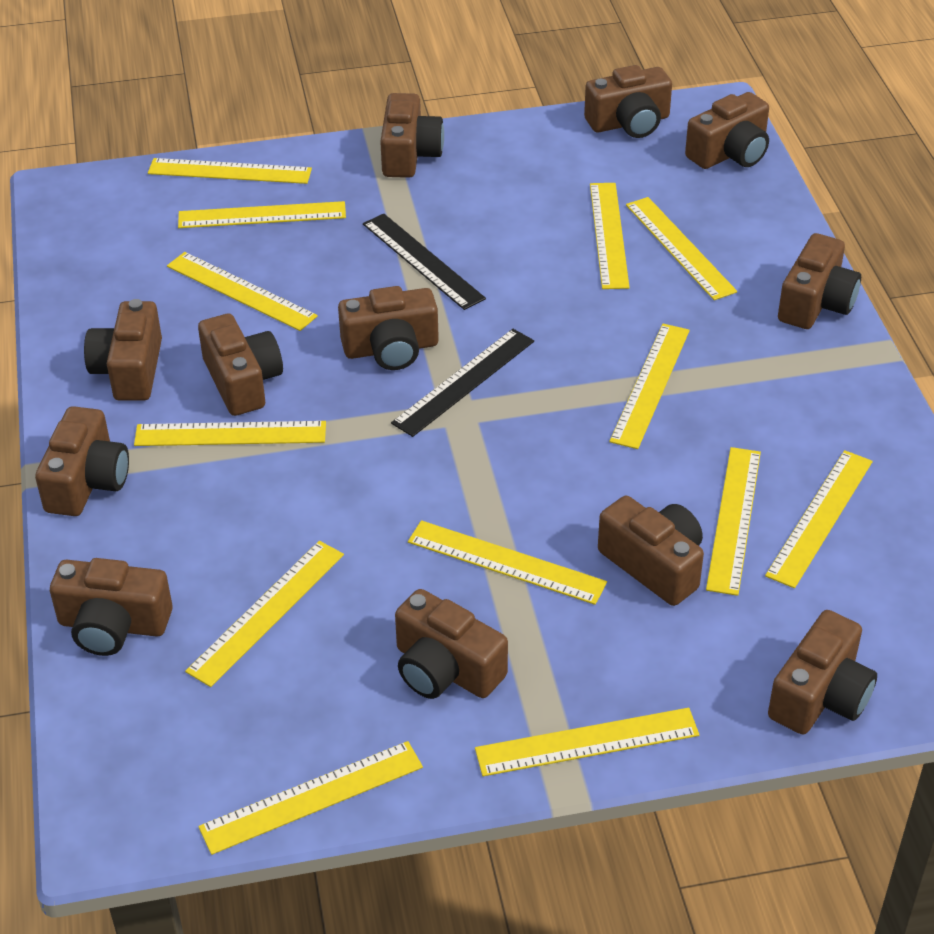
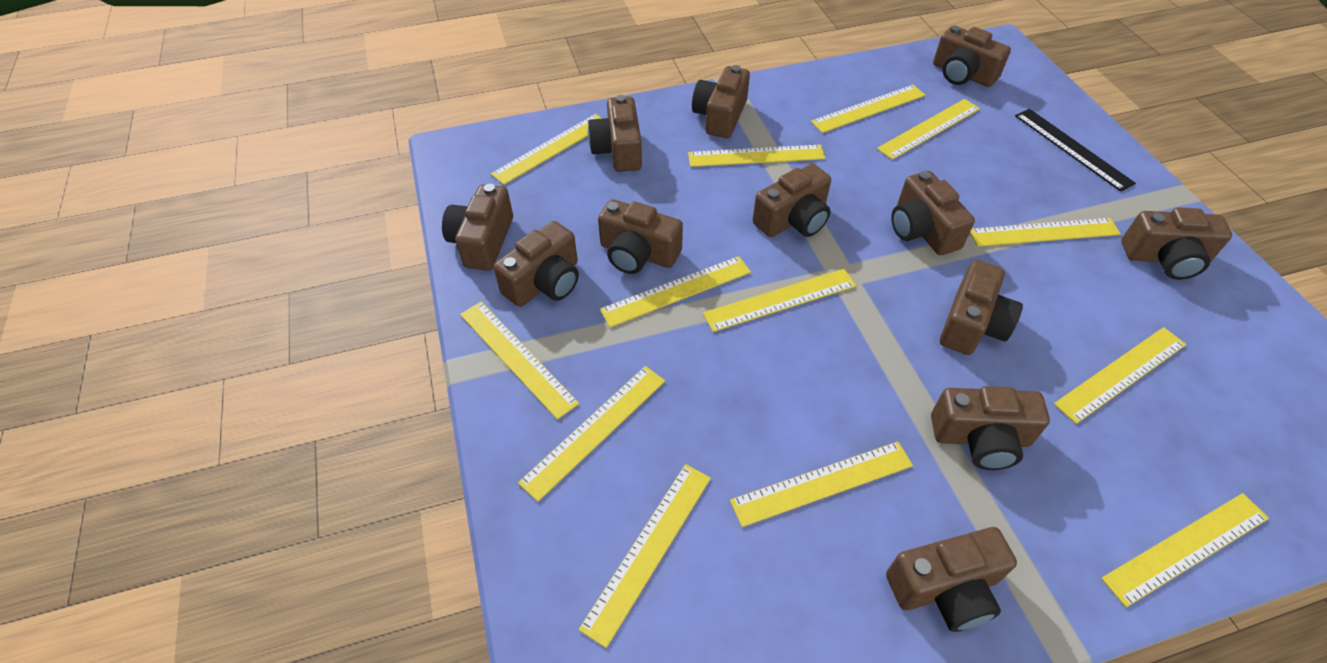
black ruler: 2 -> 1

